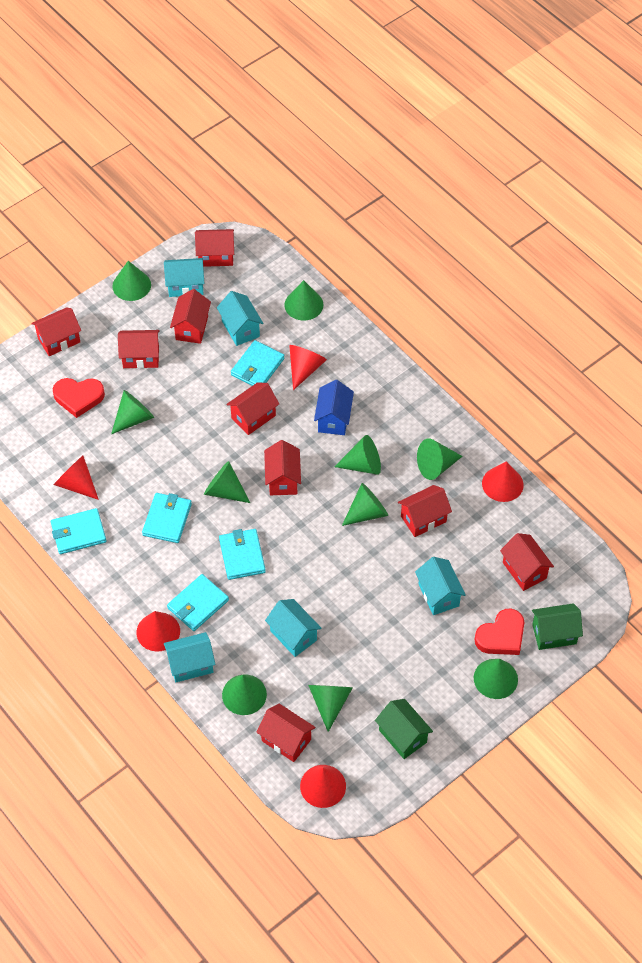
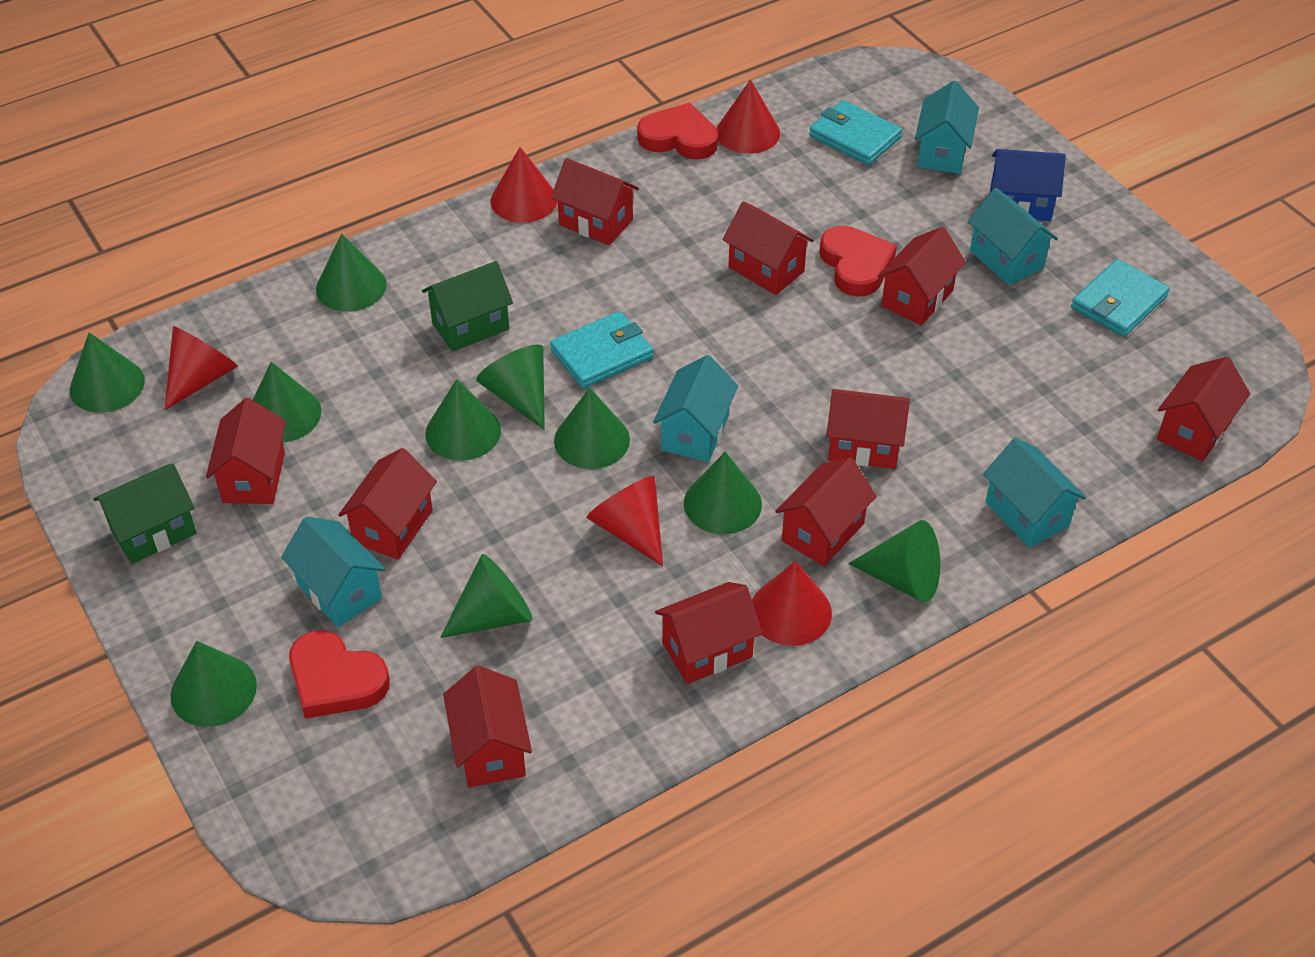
red heart: 2 -> 3
red house: 9 -> 10
turquoise wallet: 5 -> 3

